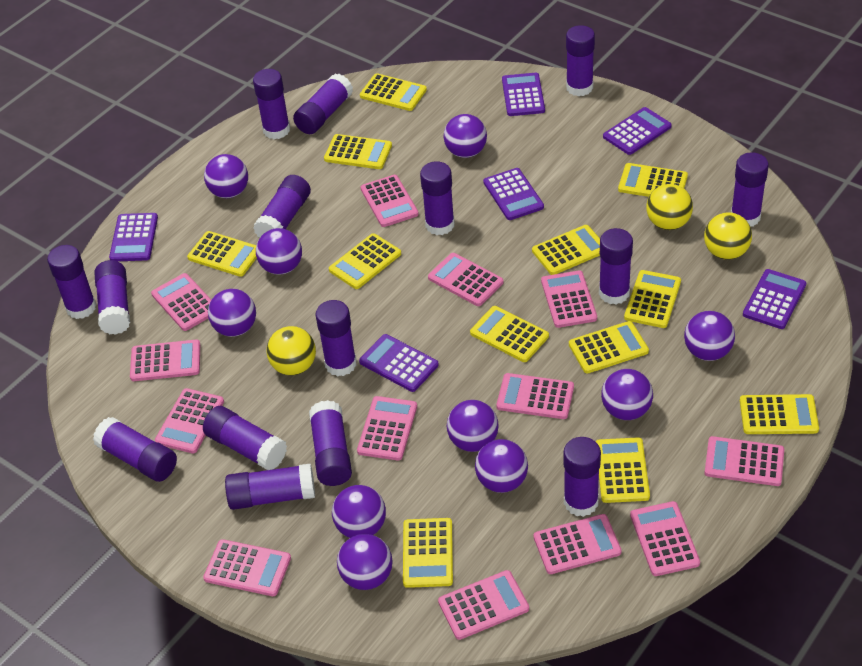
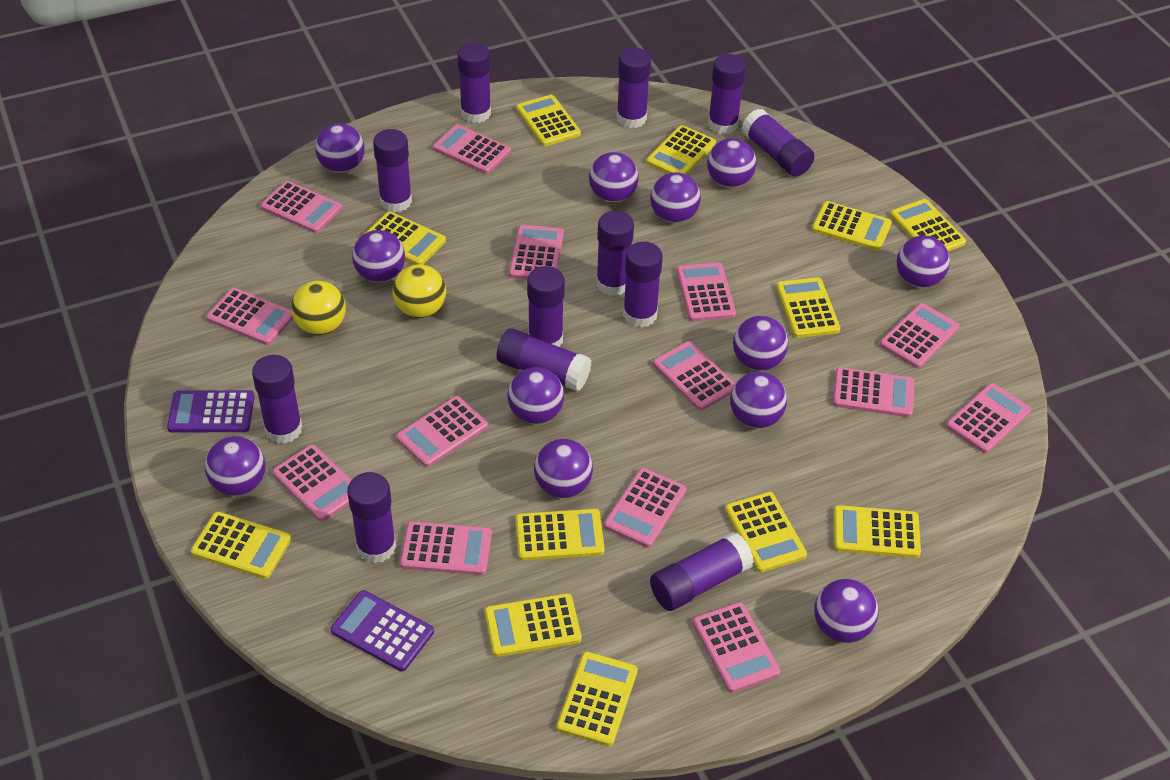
pink calculator: 13 -> 14
purple ball: 10 -> 12
purple calculator: 6 -> 2
purple glue stick: 15 -> 12
yellow ball: 3 -> 2

